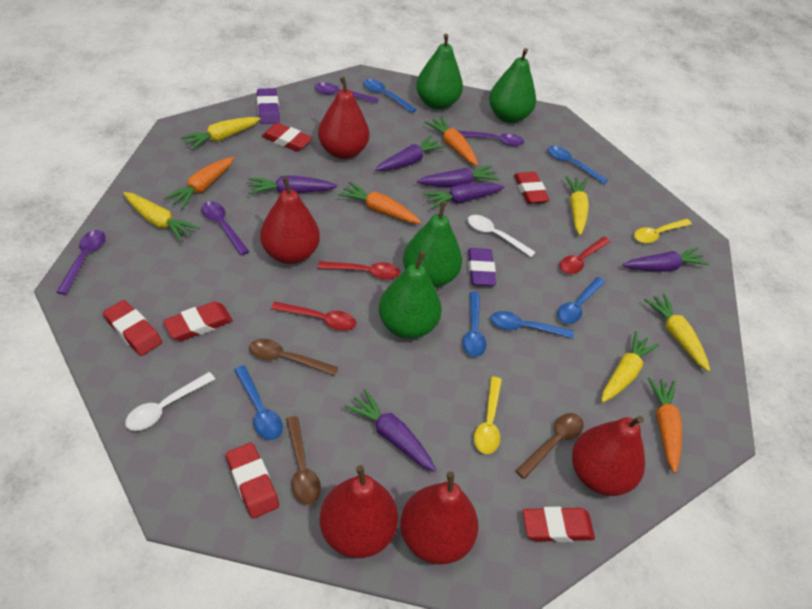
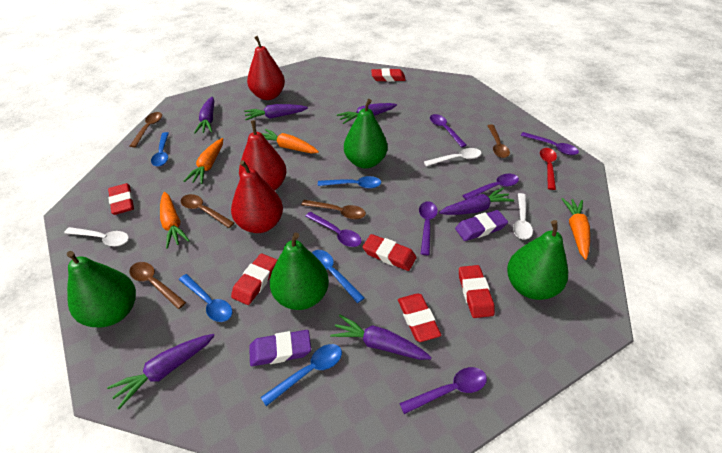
blue spoon: 6 -> 5
brown spoon: 3 -> 5
purple spoon: 4 -> 6
red pear: 5 -> 3
red spoon: 3 -> 1
white spoon: 2 -> 3
yellow carrot: 5 -> 0
yellow spoon: 2 -> 0

